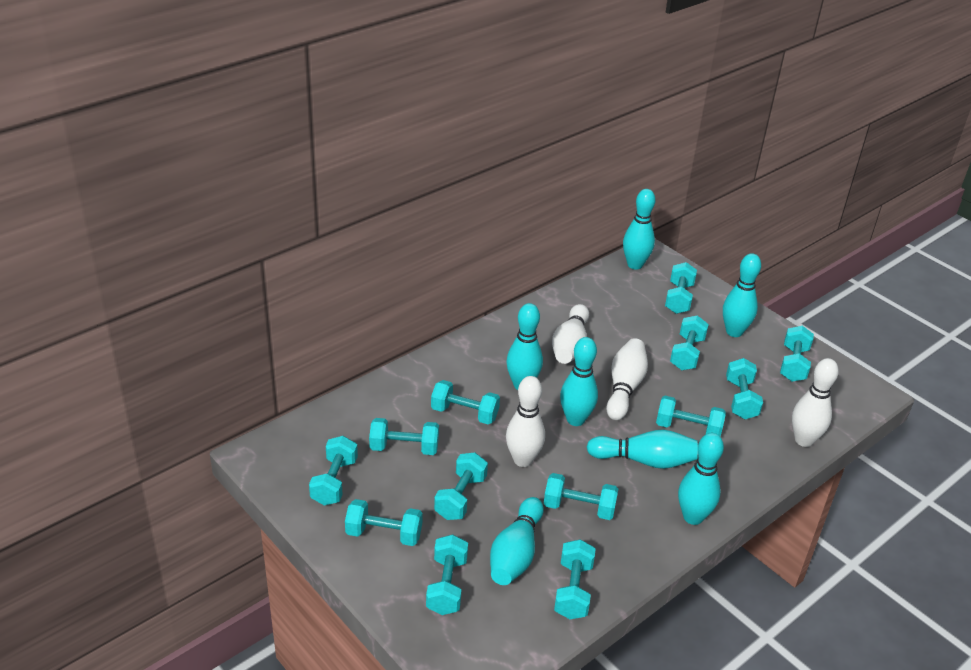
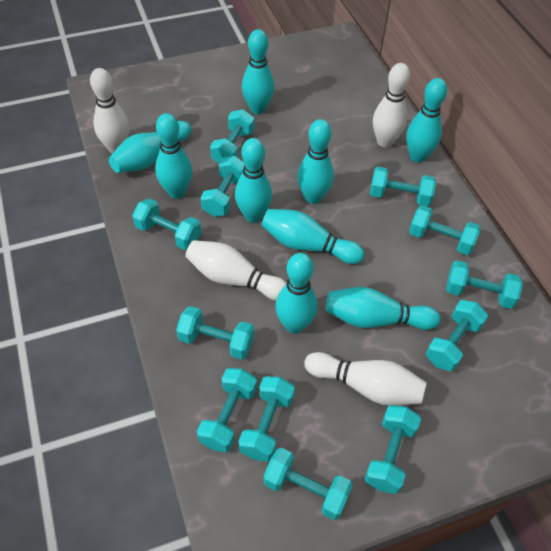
turquoise bowling pin: 7 -> 9
turquoise dumbbell: 13 -> 12

